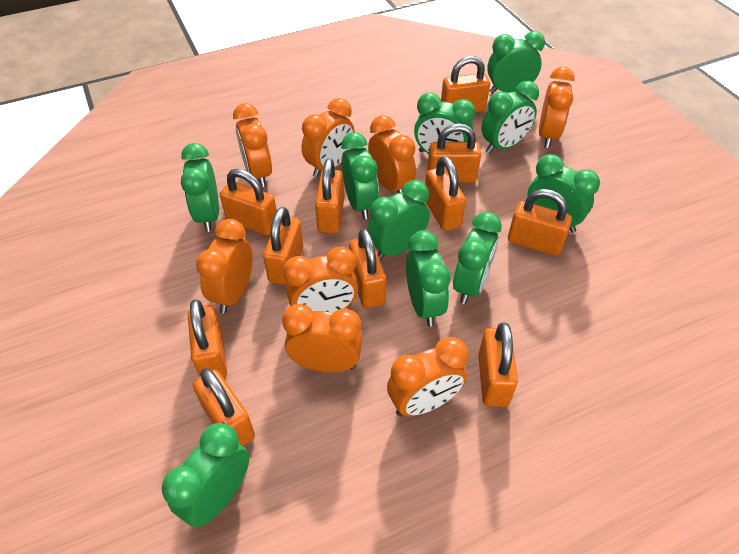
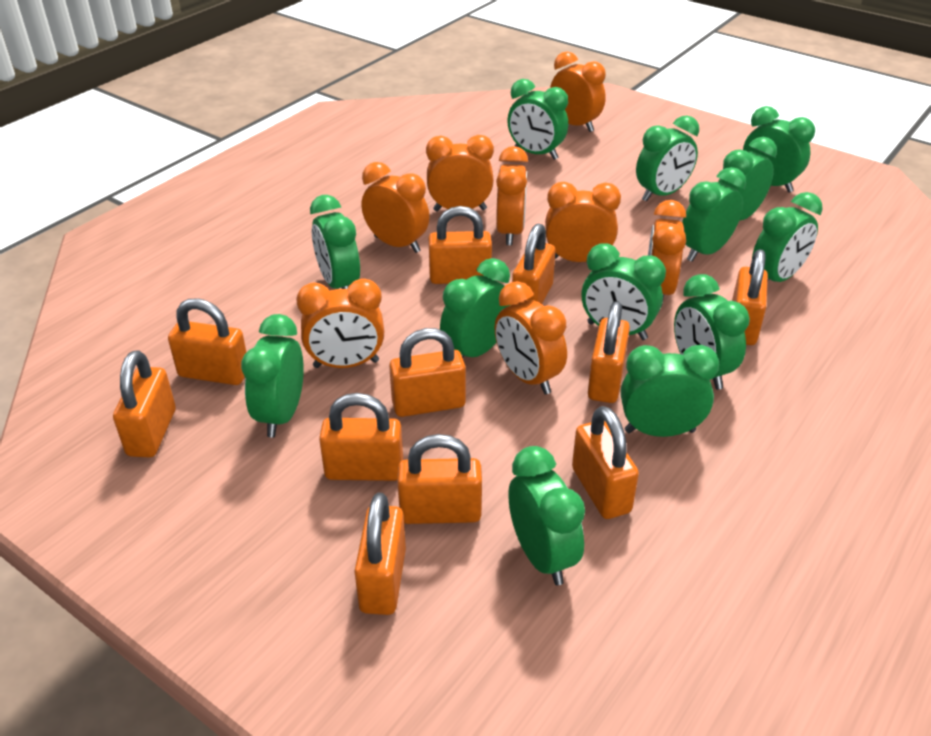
green clock: 10 -> 13

